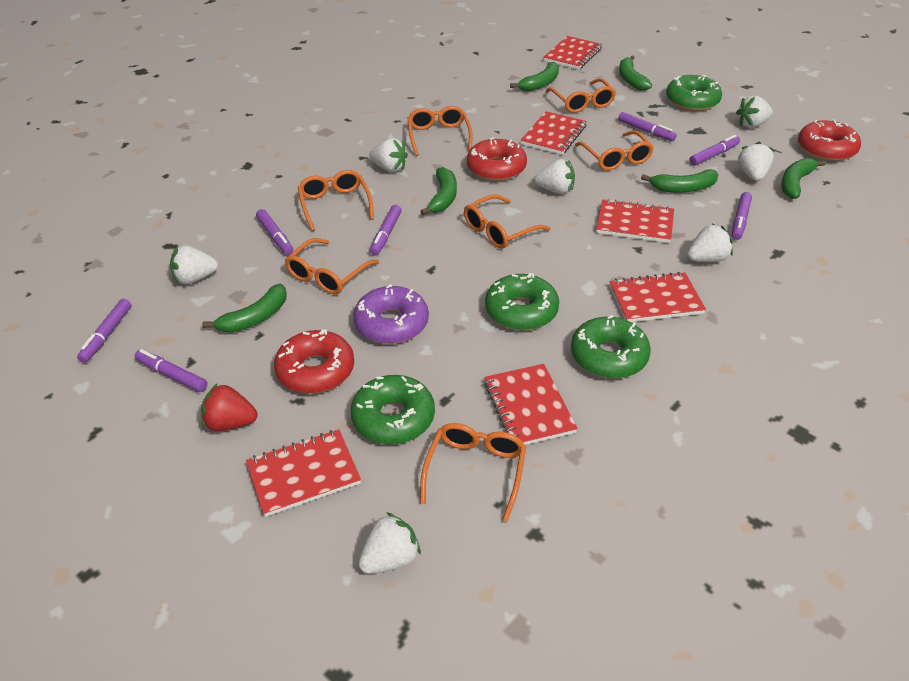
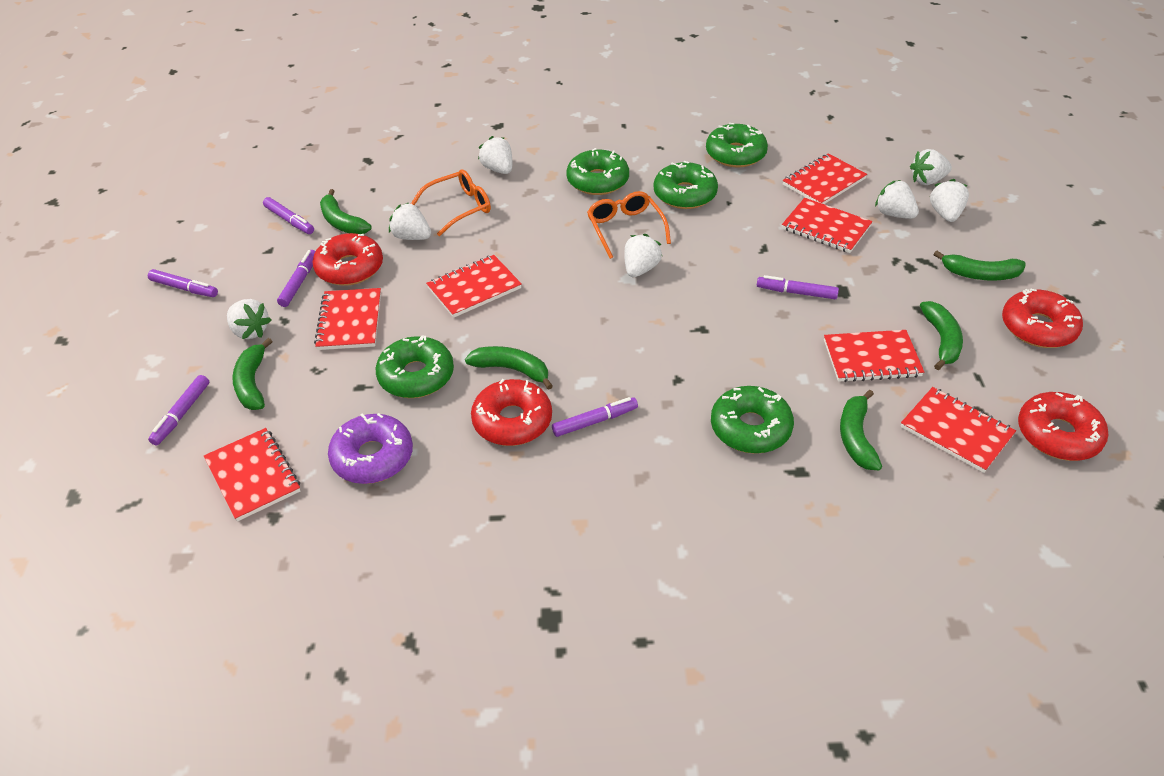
green donut: 4 -> 5
orange glasses: 7 -> 2
purple marker: 7 -> 6
red donut: 3 -> 4
red notebook: 6 -> 7
red strawberry: 1 -> 0

